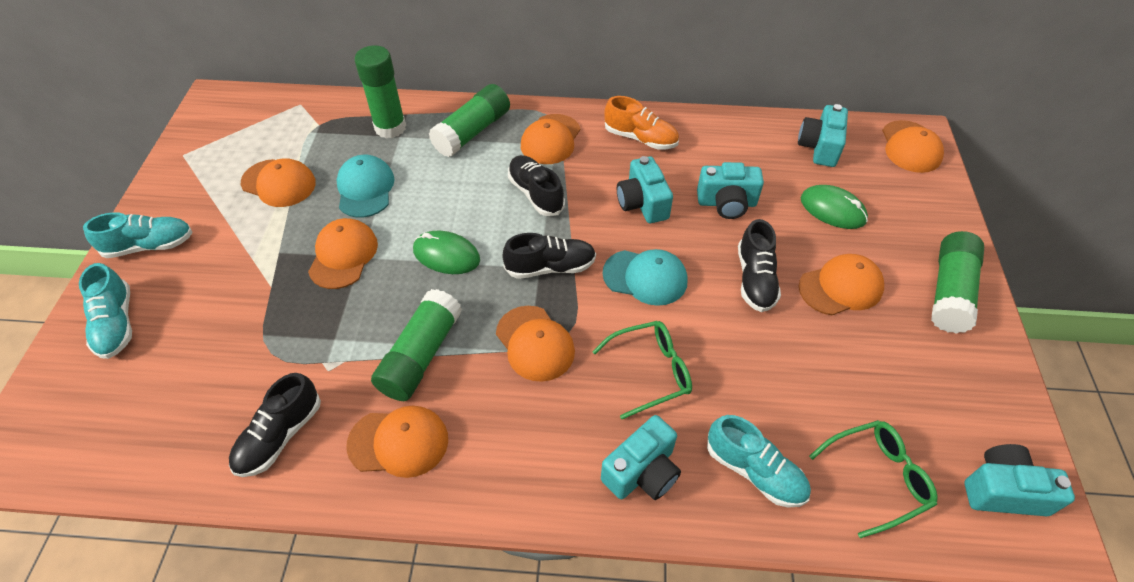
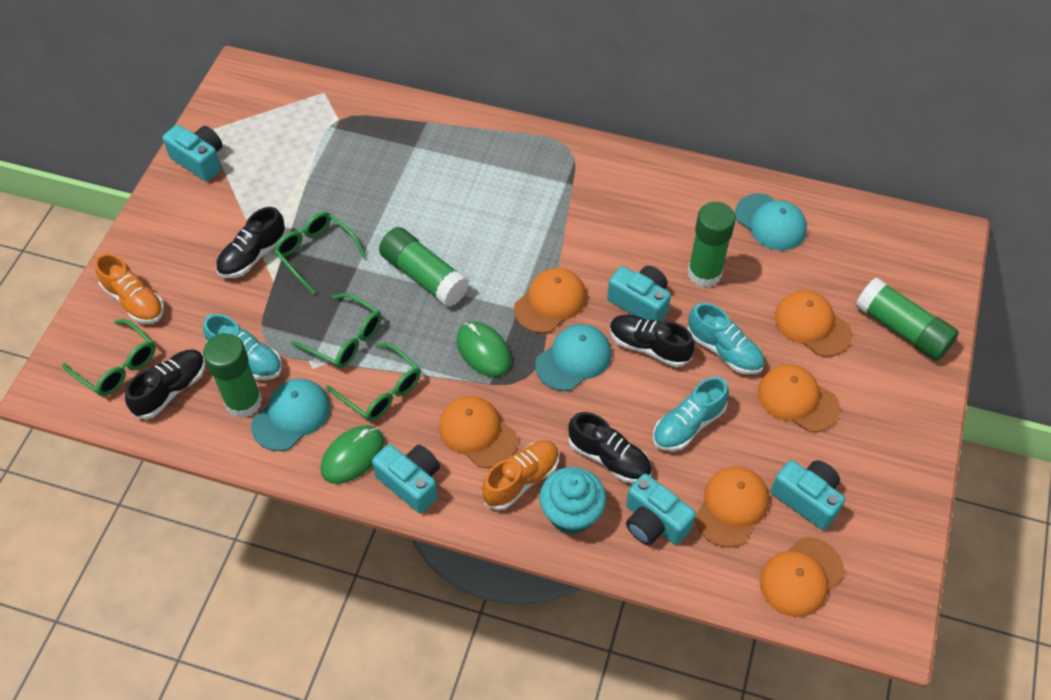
green glasses: 2 -> 4
orange cap: 7 -> 6
orange shoe: 1 -> 2
turquoise cap: 2 -> 3
turquoise cupcake: 0 -> 1

